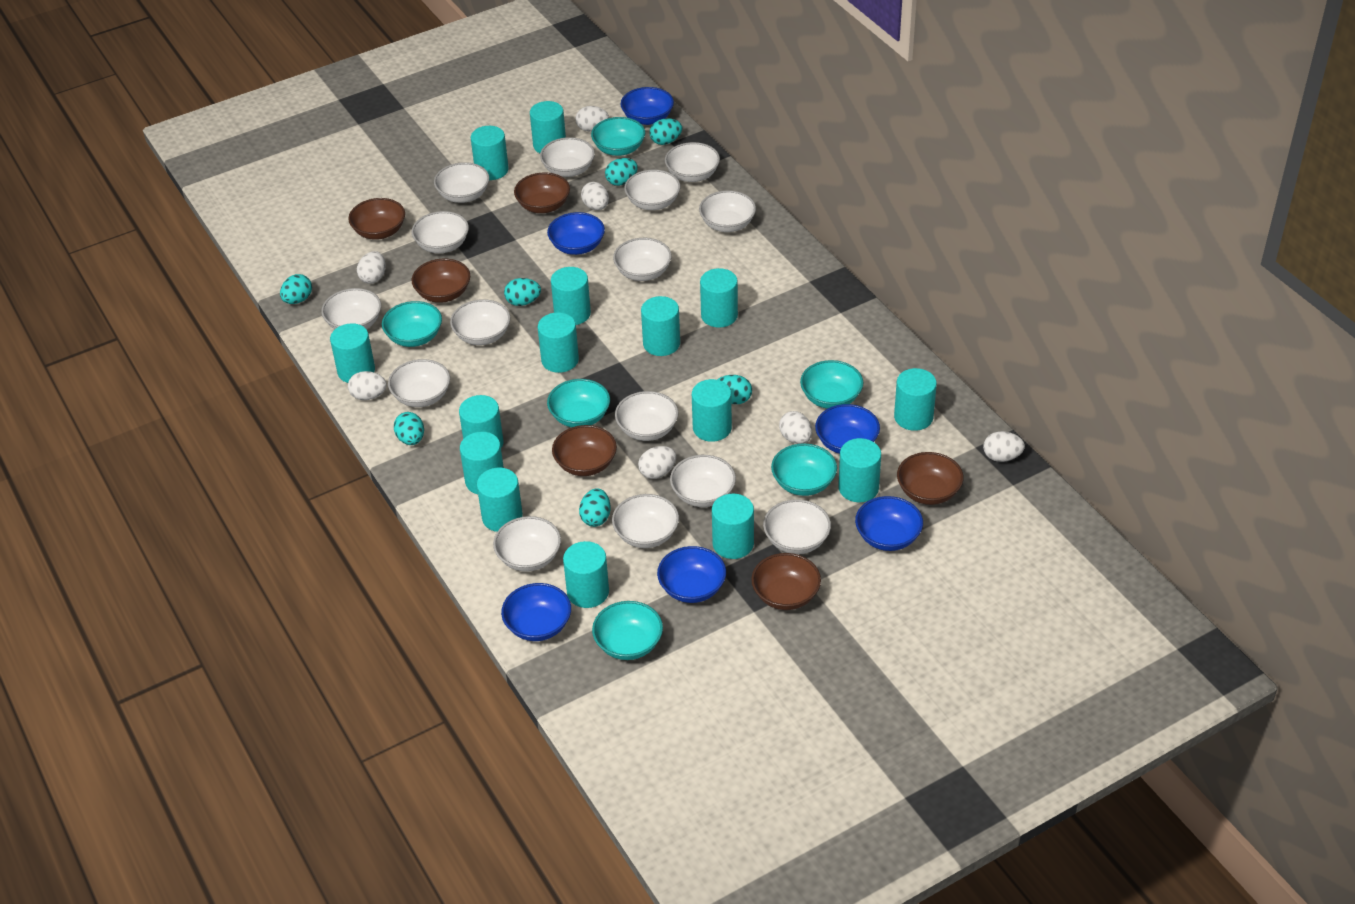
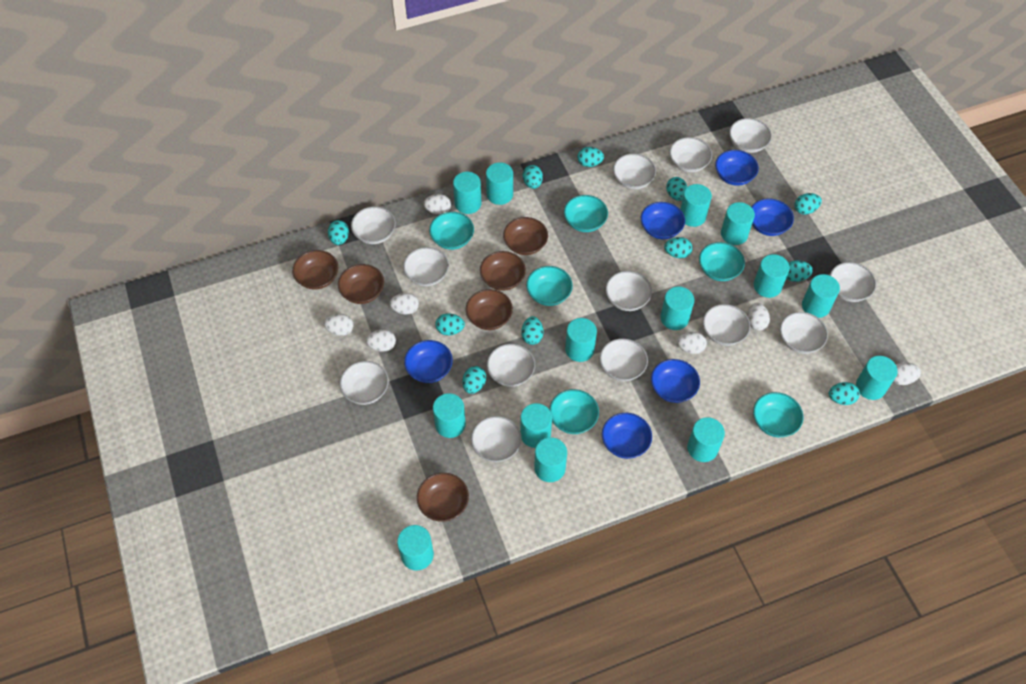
turquoise cylinder: 15 -> 14
turquoise egg: 7 -> 11
white bowl: 15 -> 13

